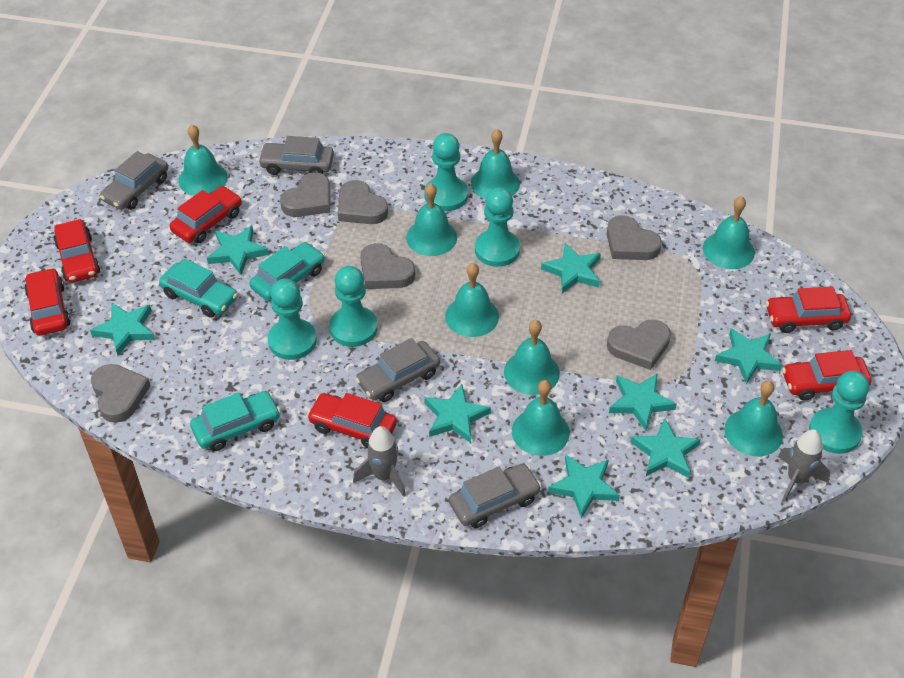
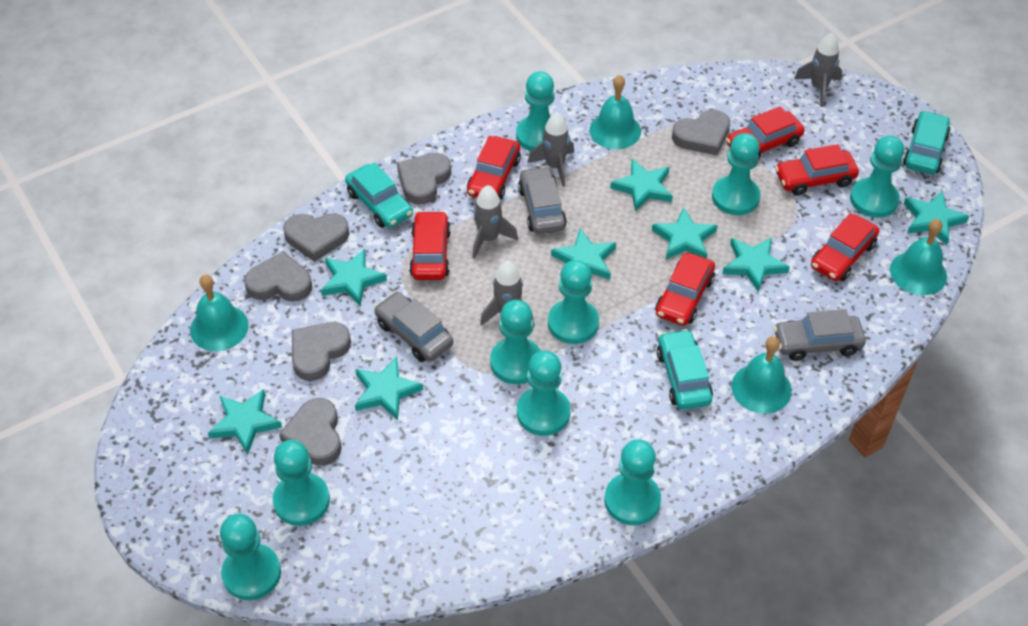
grey car: 4 -> 3
grey rocket: 2 -> 4
turquoise bell: 8 -> 4
turquoise pawn: 5 -> 9

